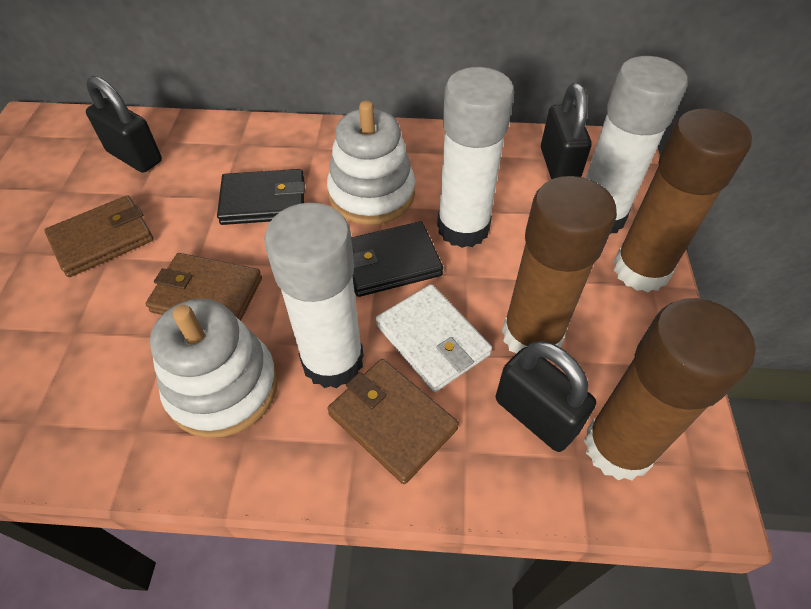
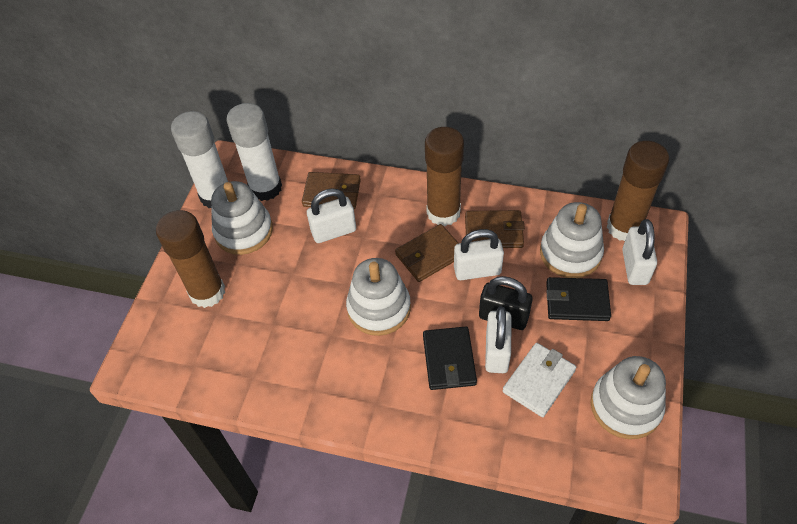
black padlock: 3 -> 1
white glue stick: 3 -> 2
white padlock: 0 -> 4
white stacking toy: 2 -> 4

